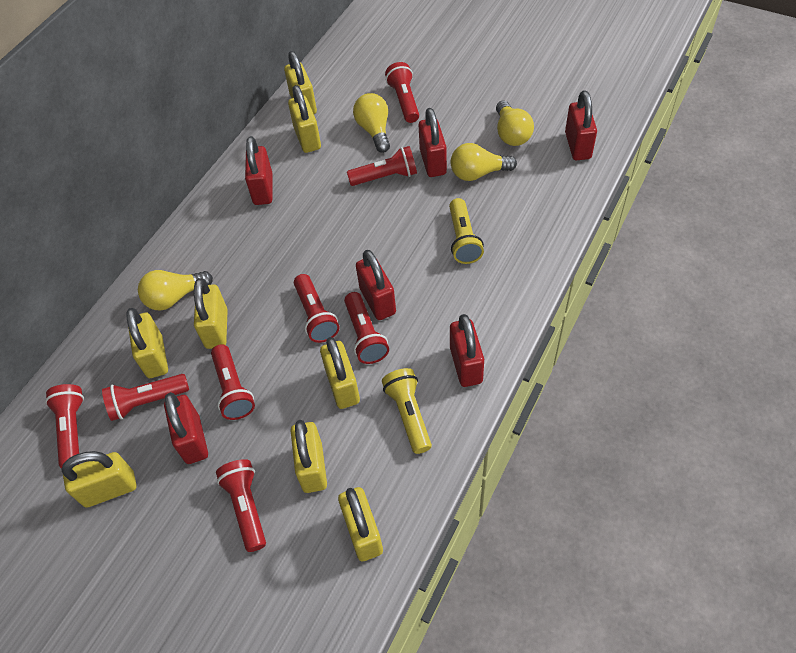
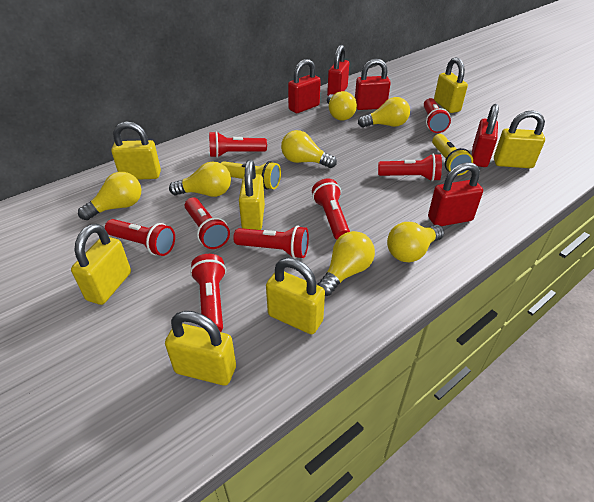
red padlock: 6 -> 5
yellow light bulb: 4 -> 7
yellow padlock: 8 -> 7

